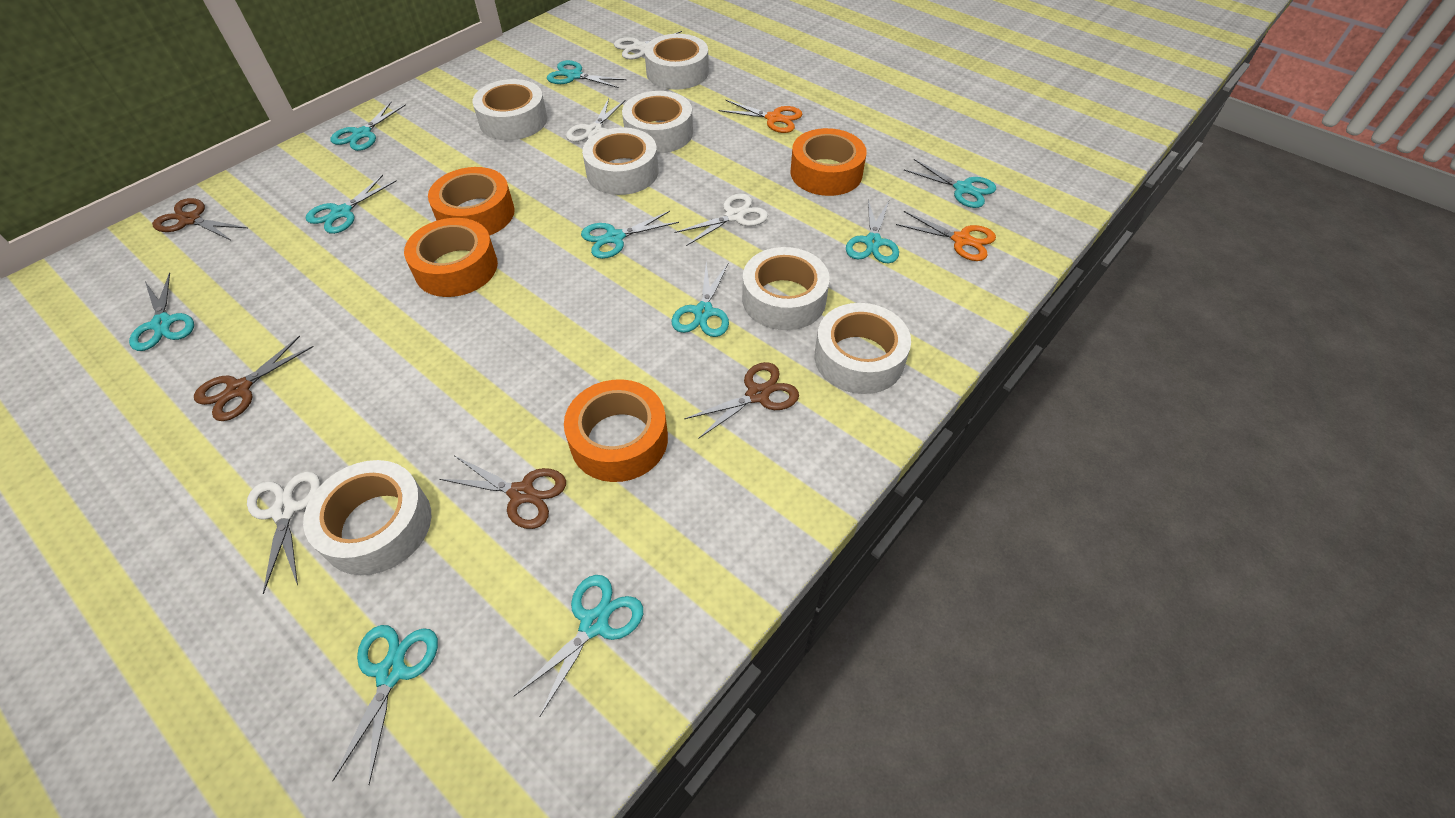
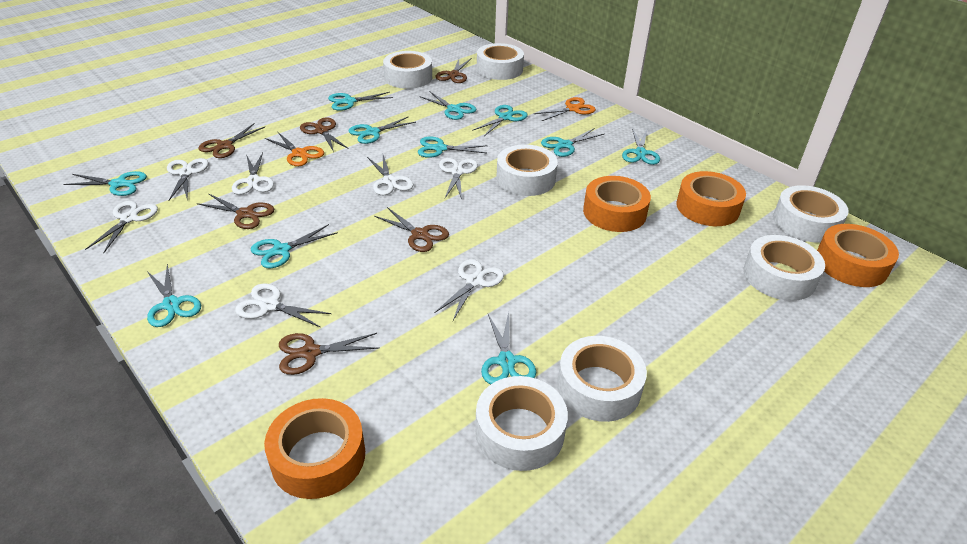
brown scissors: 4 -> 6
turquoise scissors: 10 -> 11
white scissors: 4 -> 7

